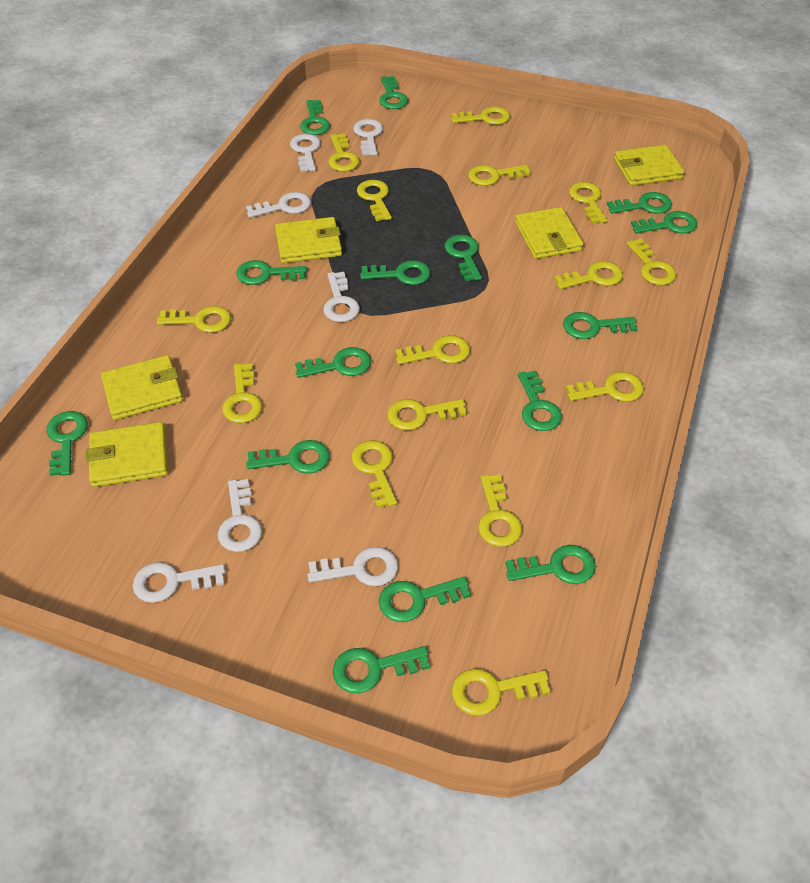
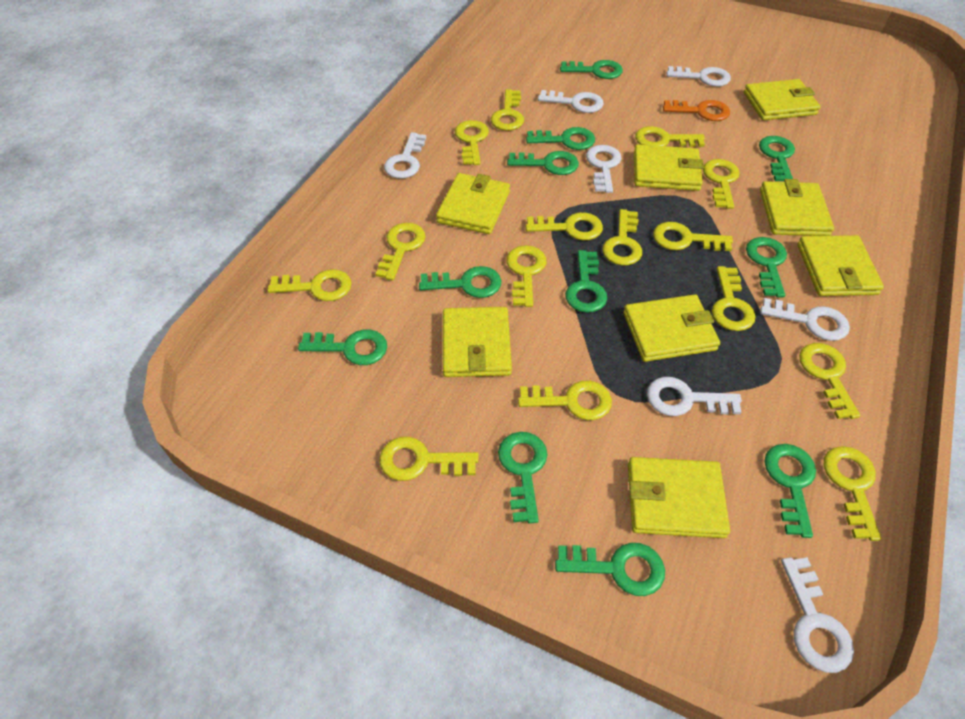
green key: 15 -> 11
orange key: 0 -> 1
yellow wallet: 5 -> 8

